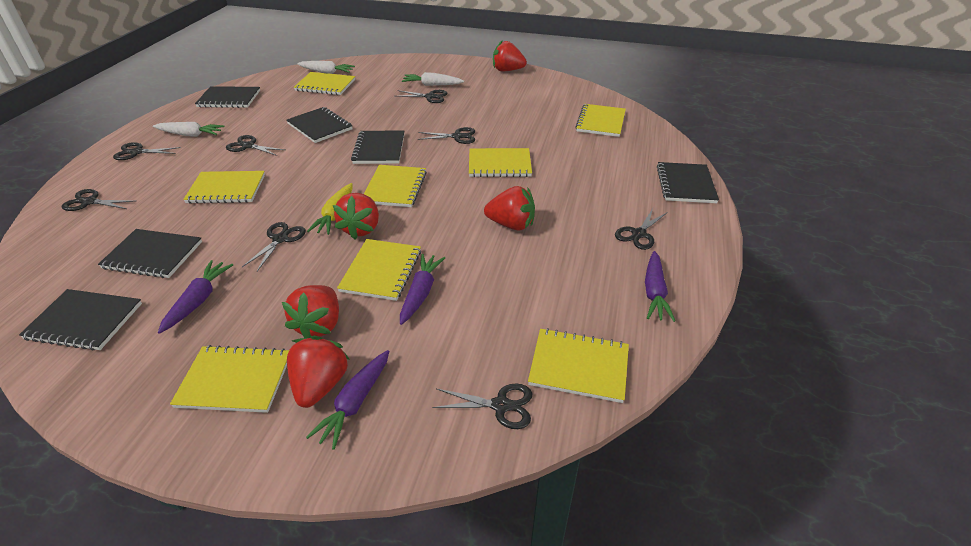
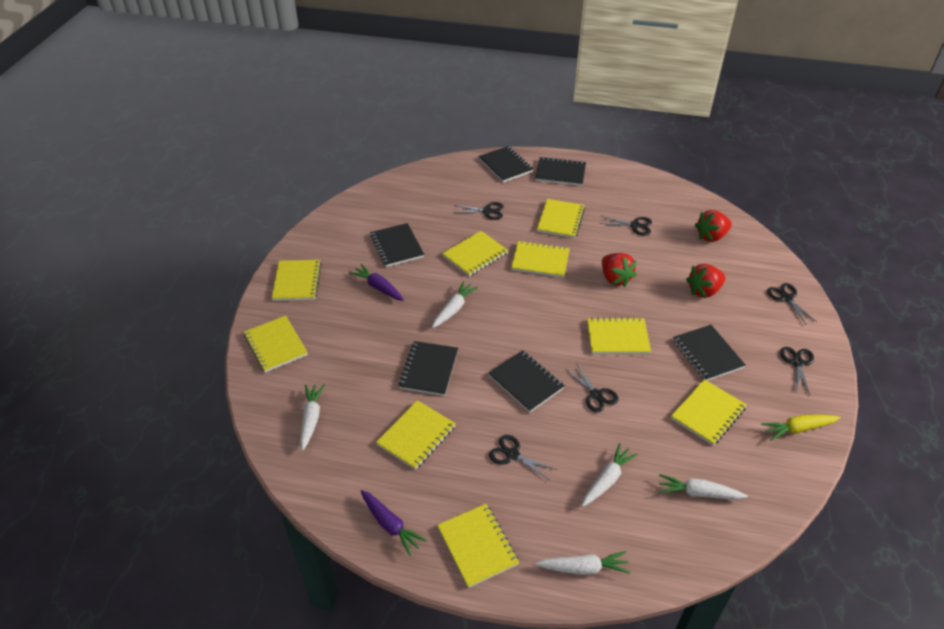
black scissors: 8 -> 6
purple carrot: 4 -> 2
red strawberry: 5 -> 3
white carrot: 3 -> 5
yellow notebook: 8 -> 9

